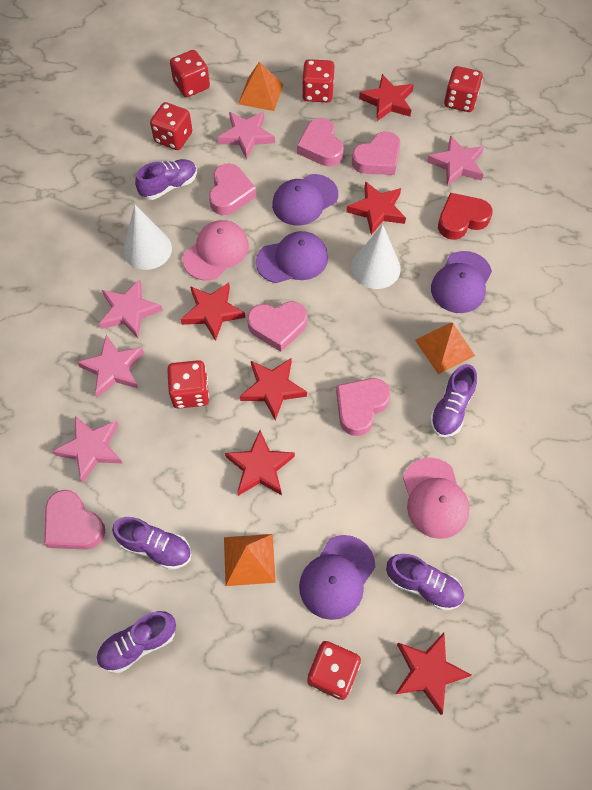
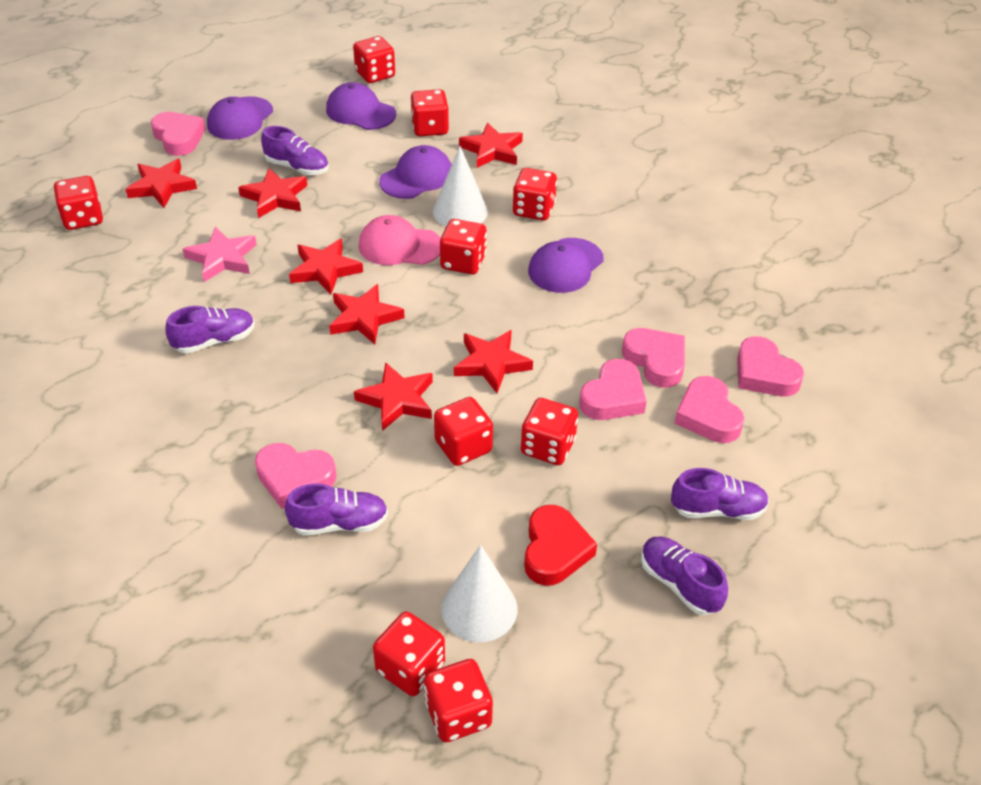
orange pyramid: 3 -> 0
pink cap: 2 -> 1
pink star: 5 -> 1
red dice: 6 -> 9
red star: 6 -> 7

